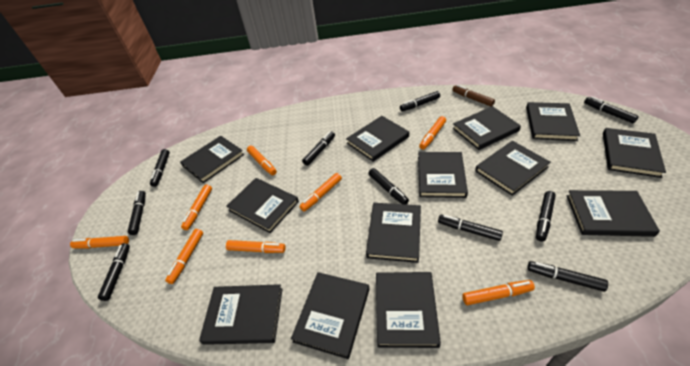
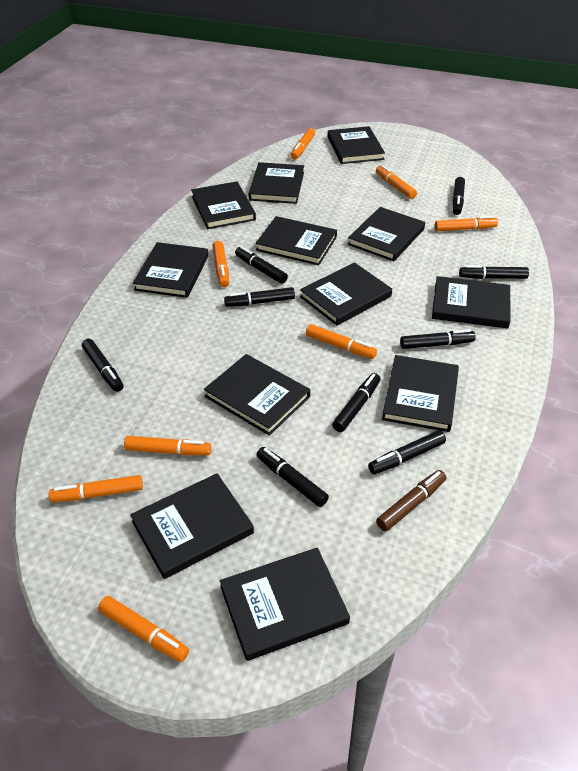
black book: 13 -> 12
black marker: 10 -> 9

